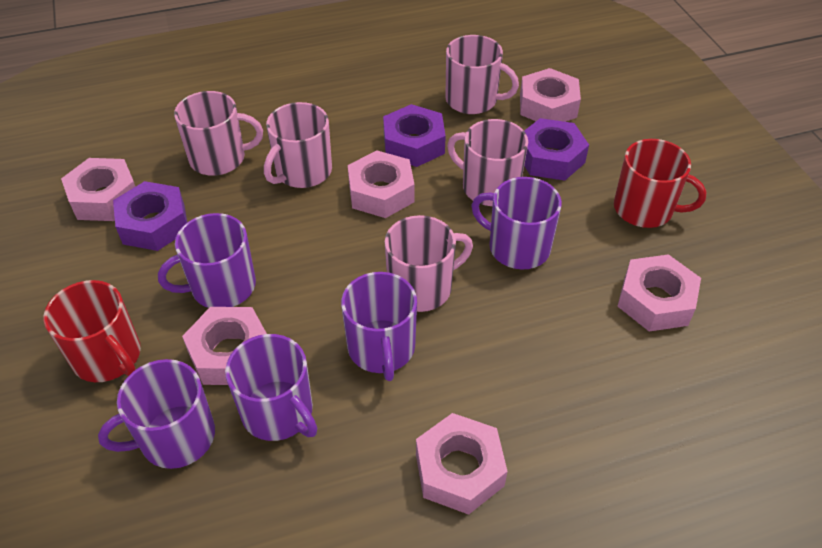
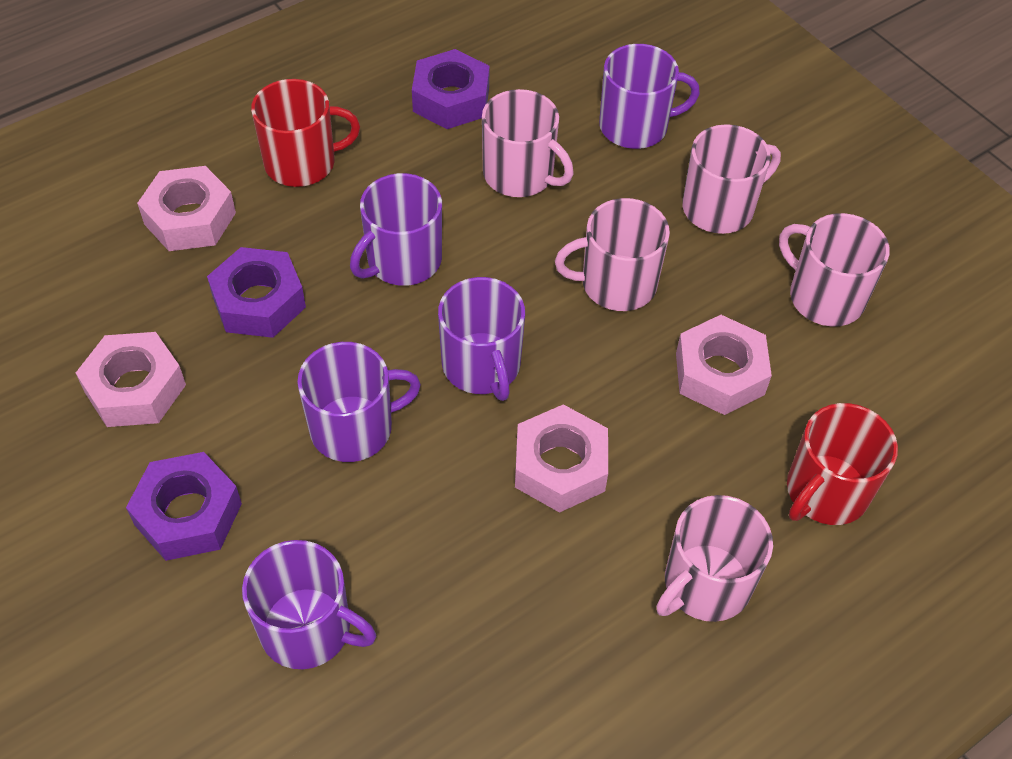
pink nut: 6 -> 4

